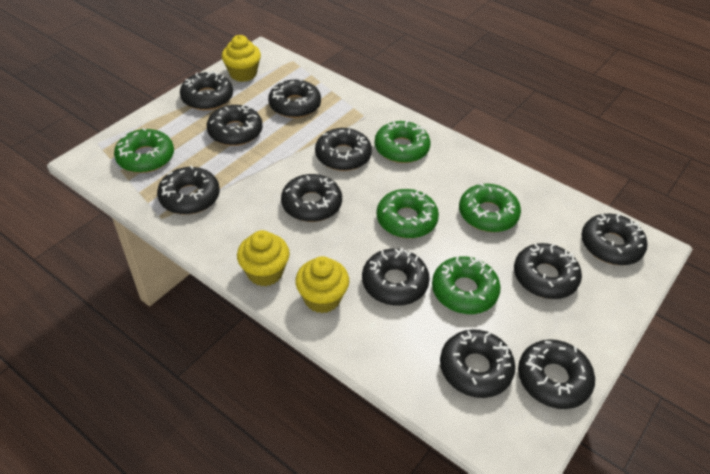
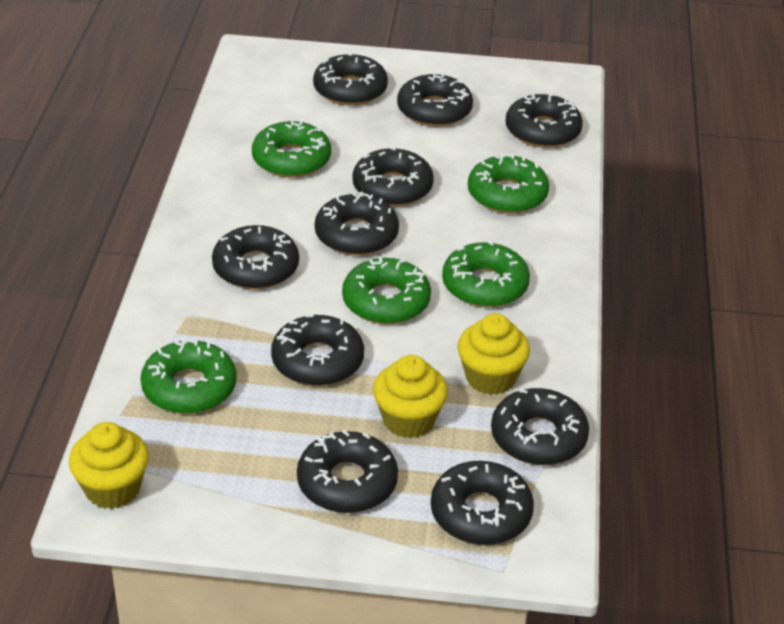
black donut: 11 -> 10

